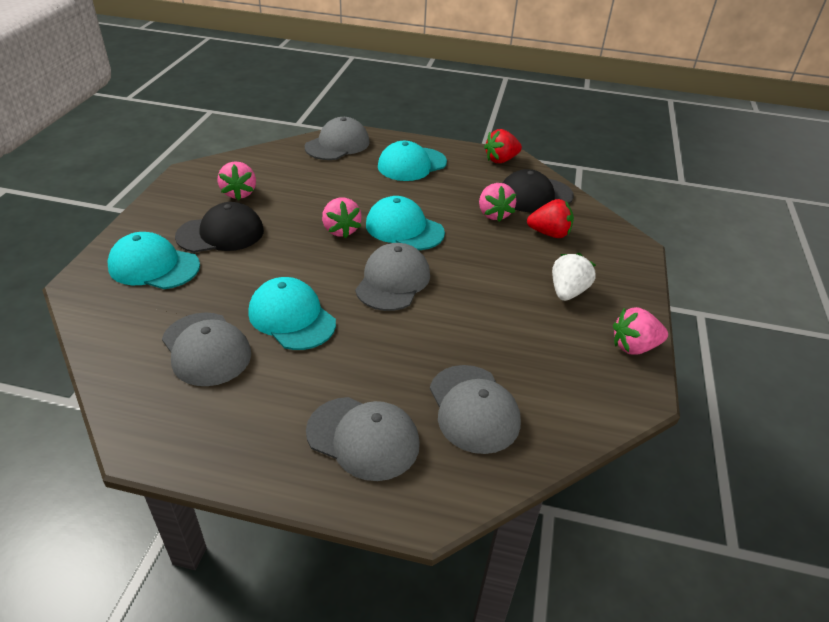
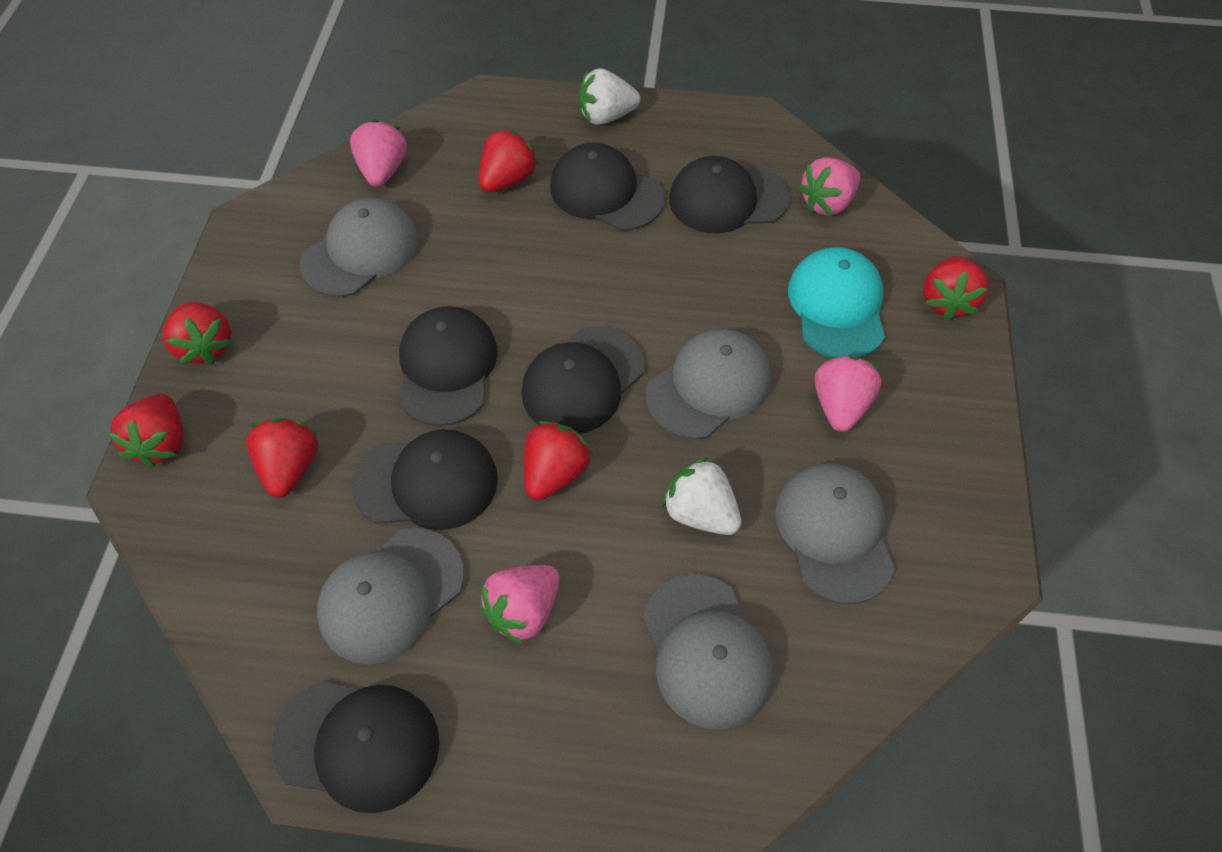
black cap: 2 -> 6
red strawberry: 2 -> 6
turquoise cap: 4 -> 1
white strawberry: 1 -> 2

